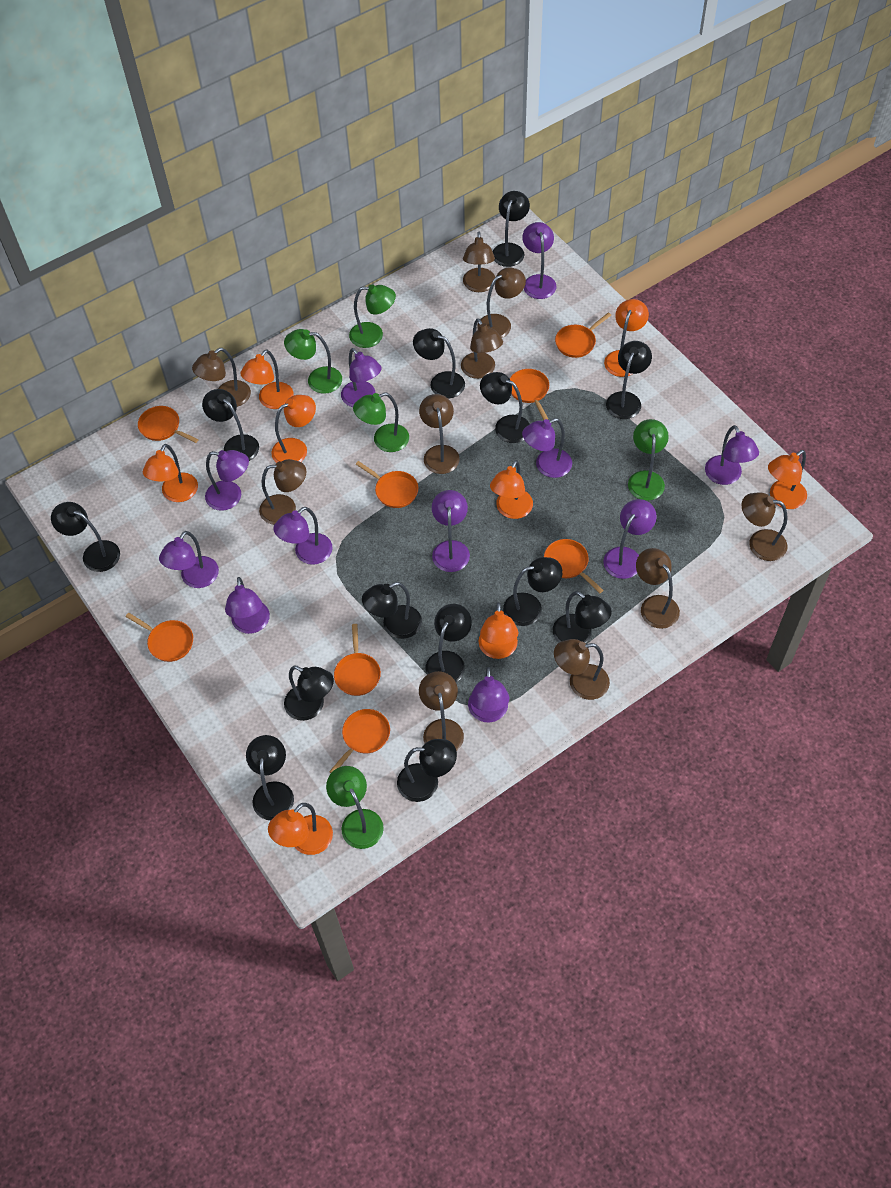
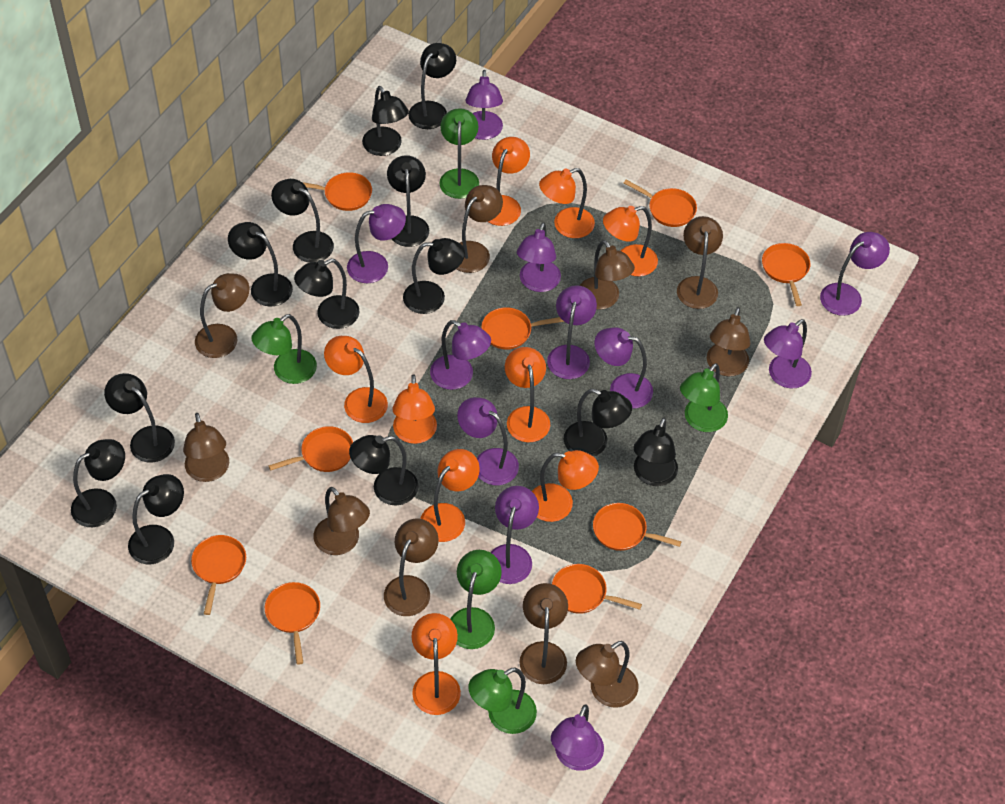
orange lamp: 8 -> 9
orange pan: 8 -> 9

